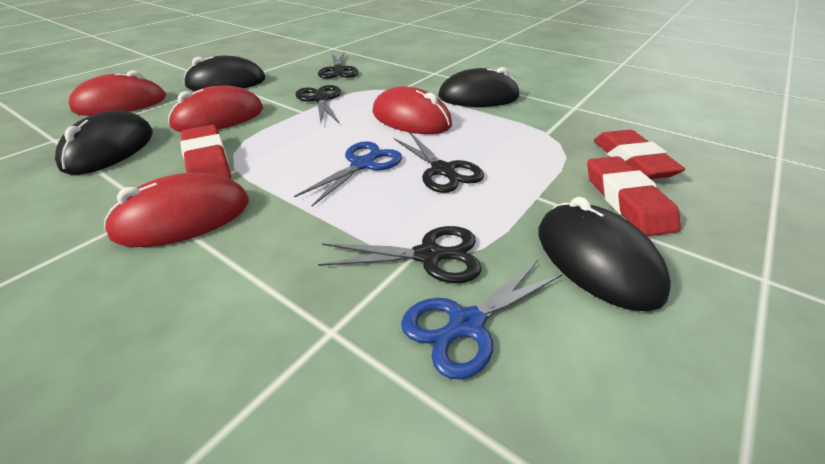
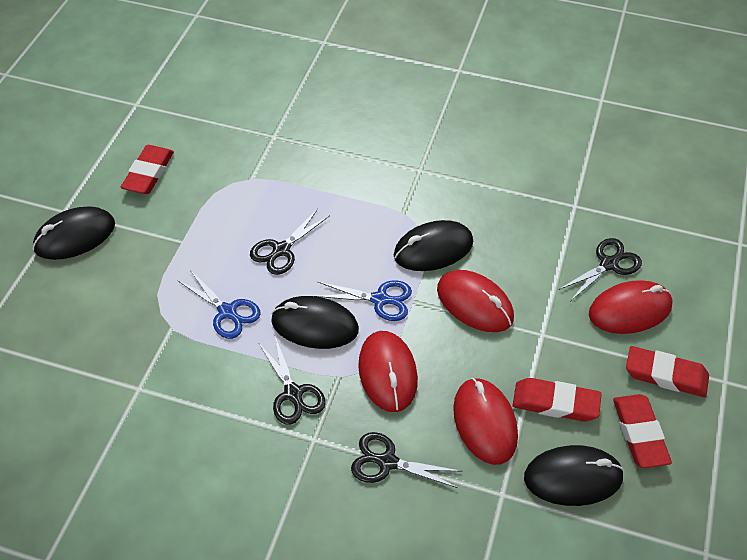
red eraser: 3 -> 4

